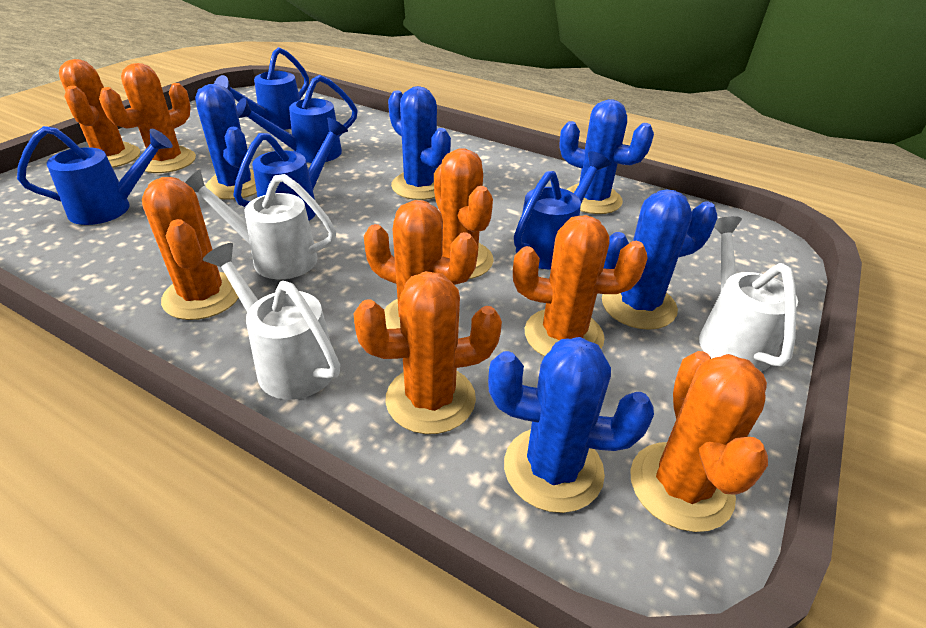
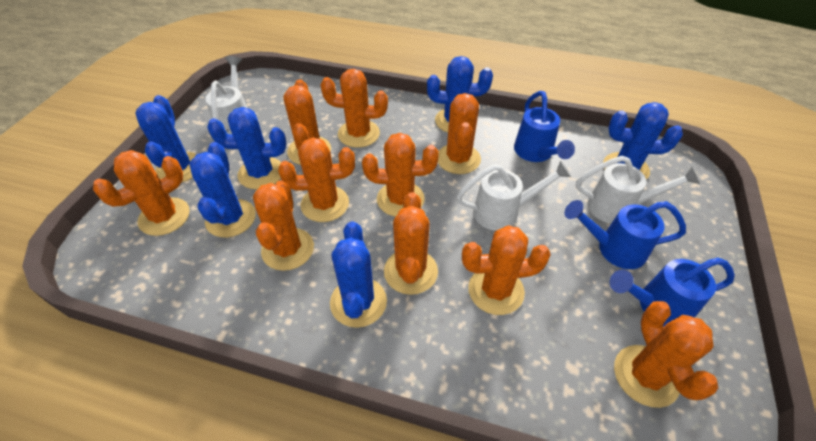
blue cactus: 5 -> 6
blue watering can: 5 -> 3
orange cactus: 8 -> 10

